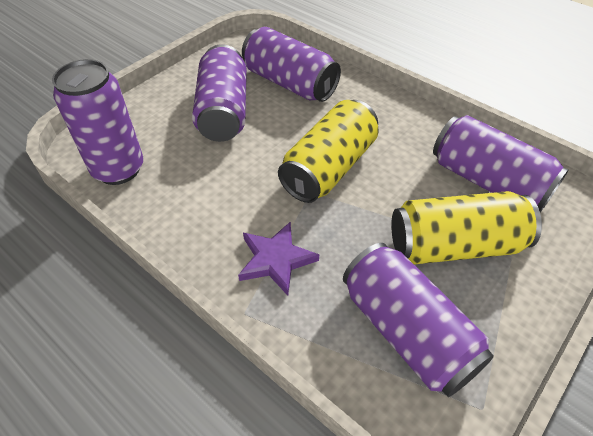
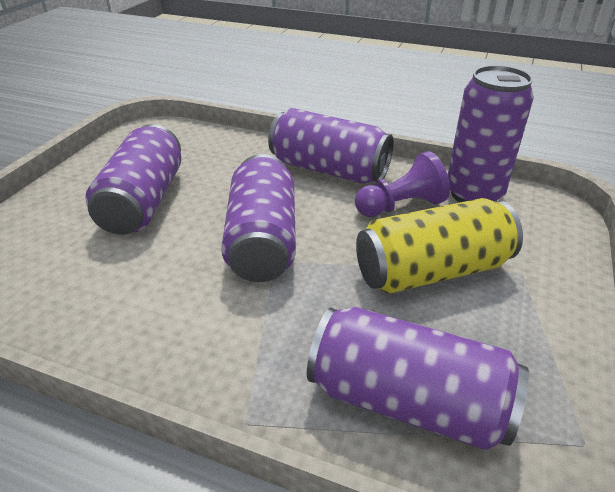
purple pawn: 0 -> 1
purple star: 1 -> 0
yellow can: 2 -> 1

